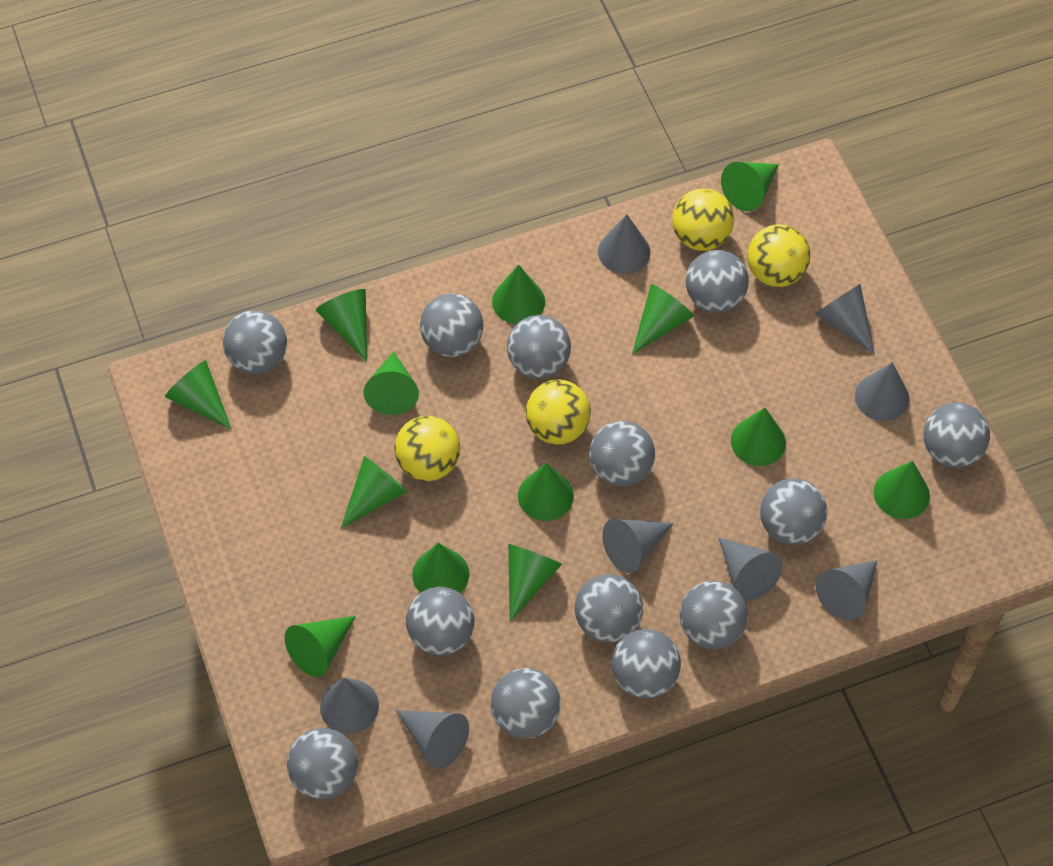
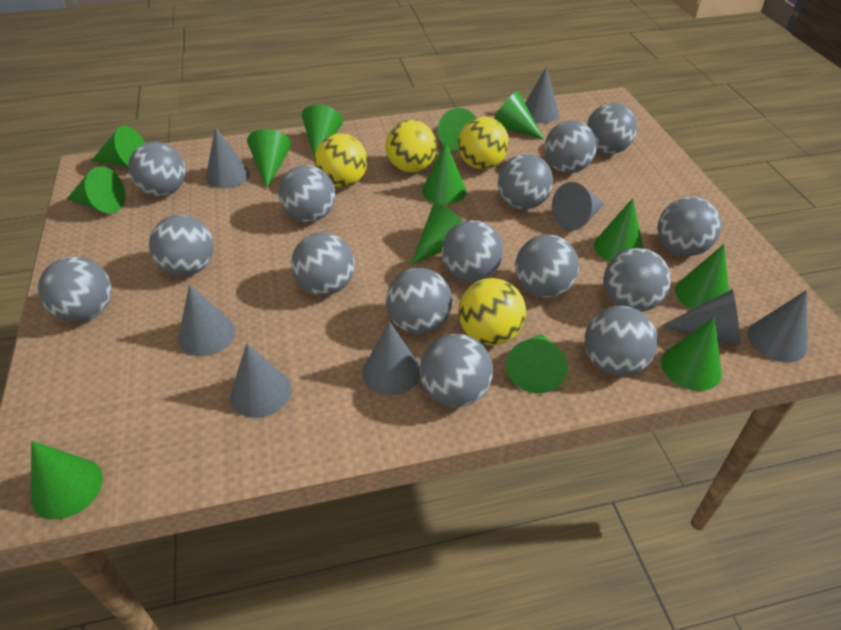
grey ball: 13 -> 15

